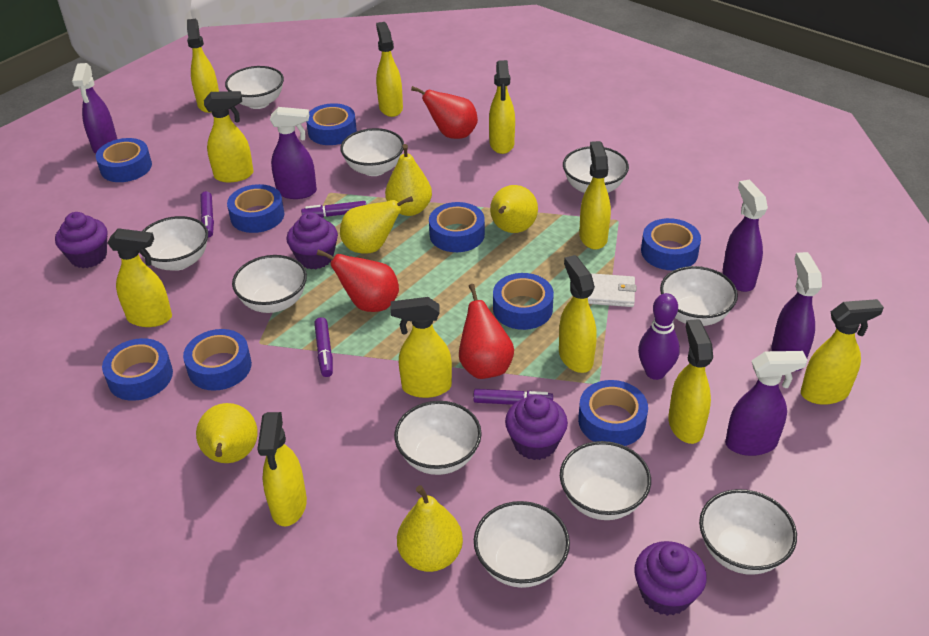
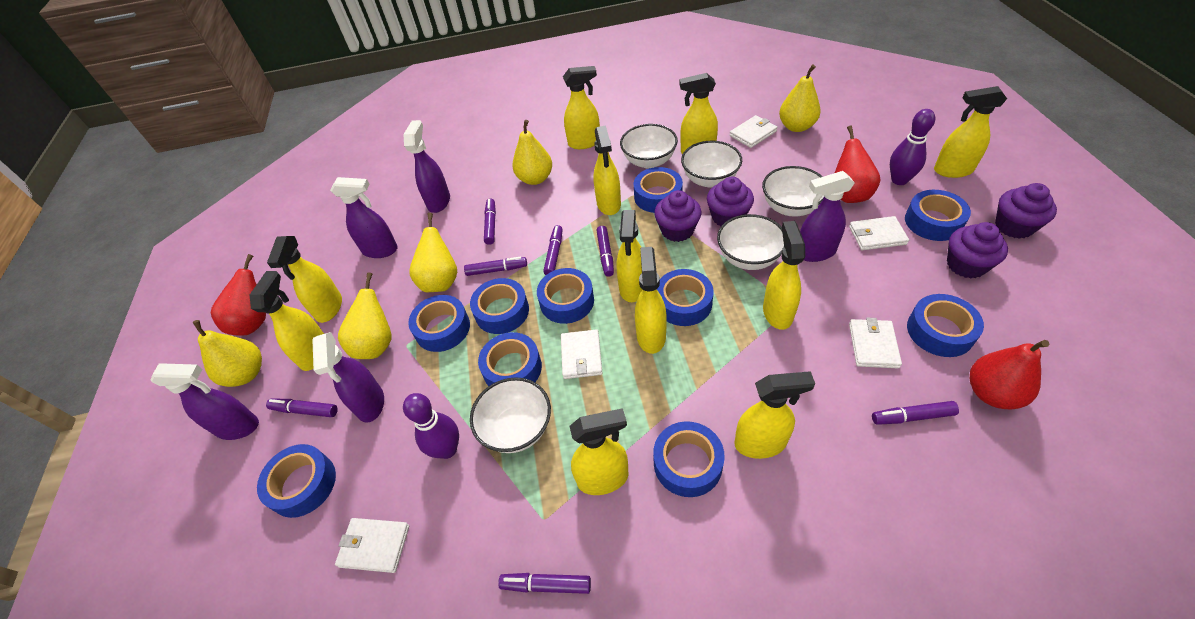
blue tape: 9 -> 10
purple bowling pin: 1 -> 2
purple marker: 4 -> 7
white bowl: 10 -> 5
white wallet: 1 -> 5

